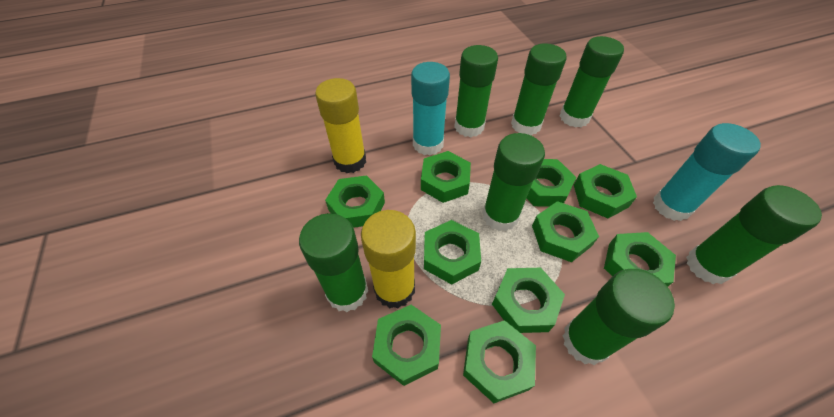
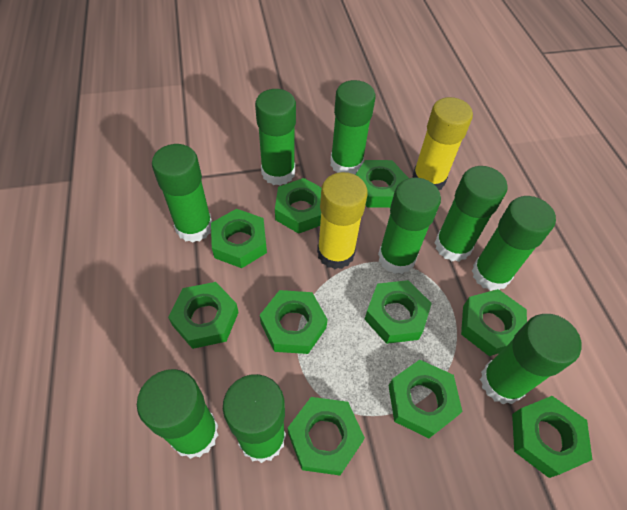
green glue stick: 7 -> 9
turquoise glue stick: 2 -> 0

